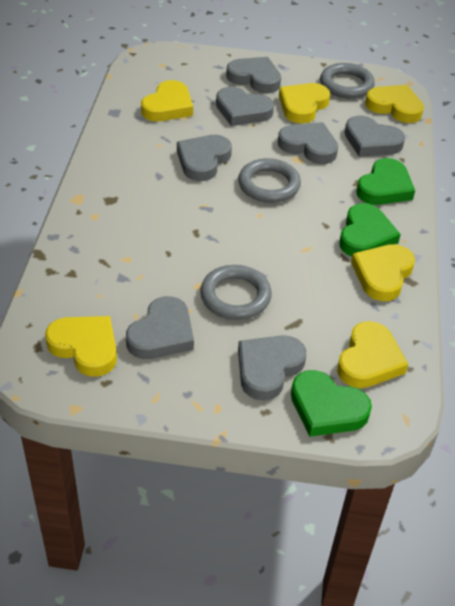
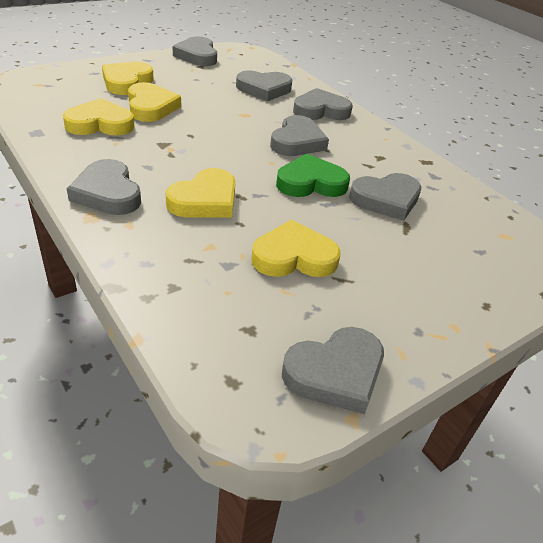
green heart: 3 -> 1
grey ring: 3 -> 0
yellow heart: 6 -> 5

